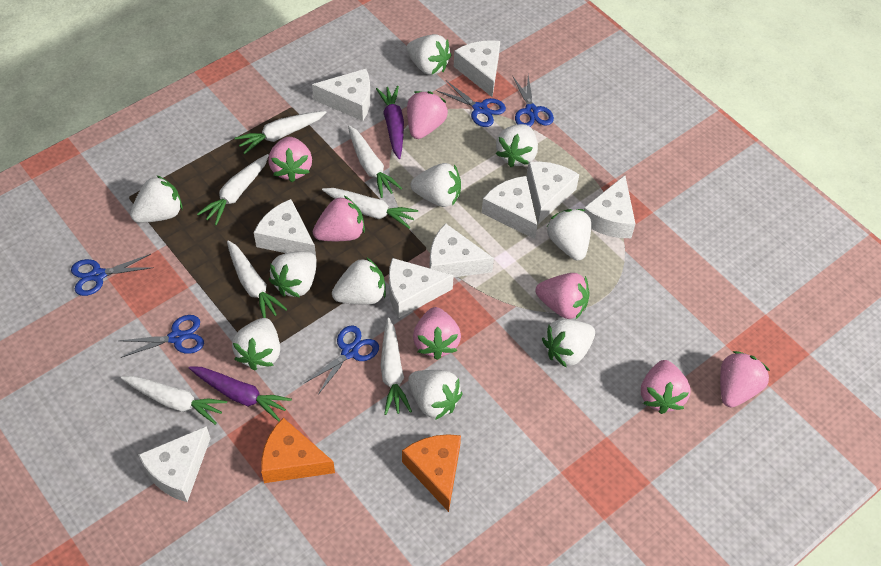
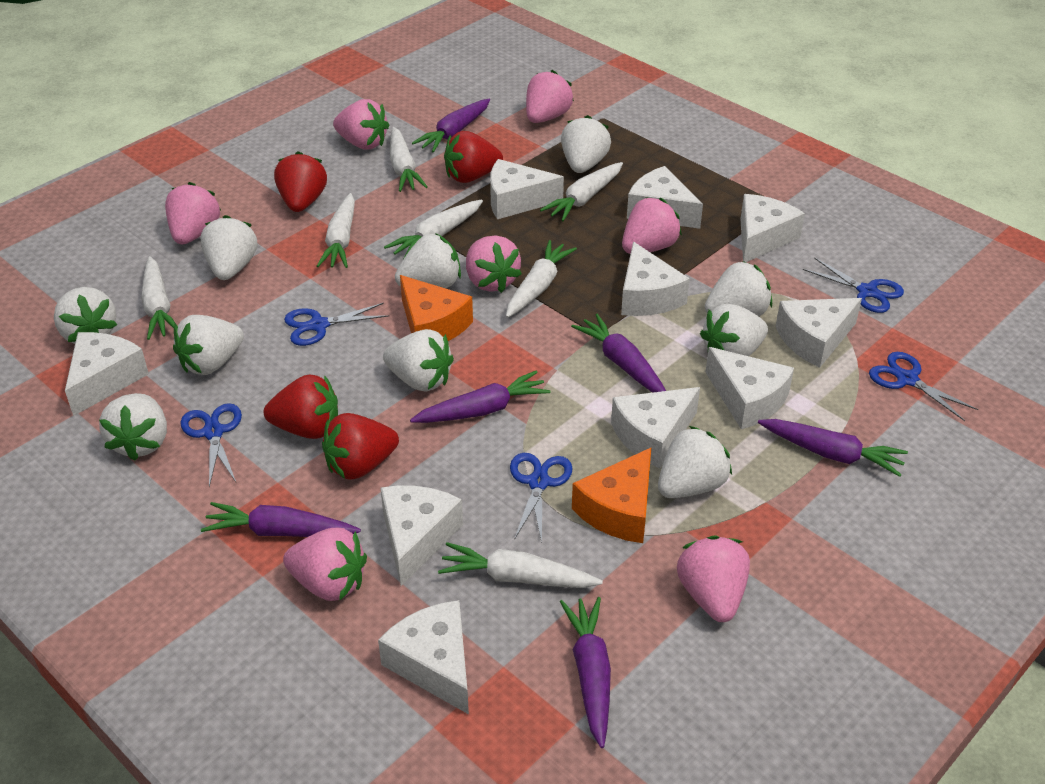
purple carrot: 2 -> 6
red strawberry: 0 -> 4
white cheese: 9 -> 10

